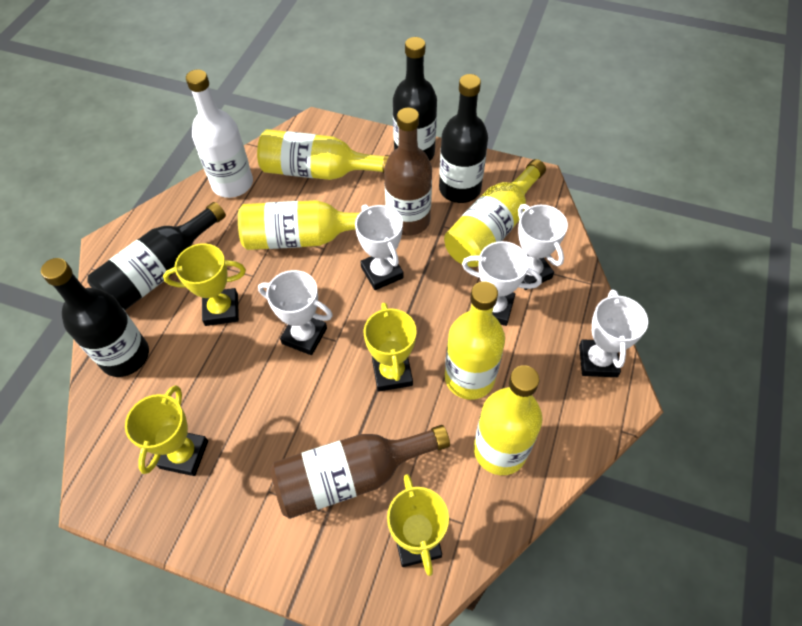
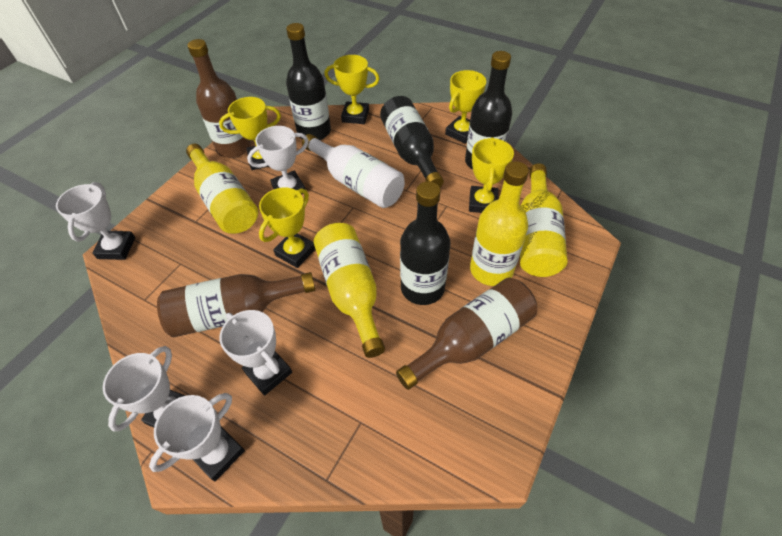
brown bottle: 2 -> 3
yellow bottle: 5 -> 4
yellow trophy: 4 -> 5

